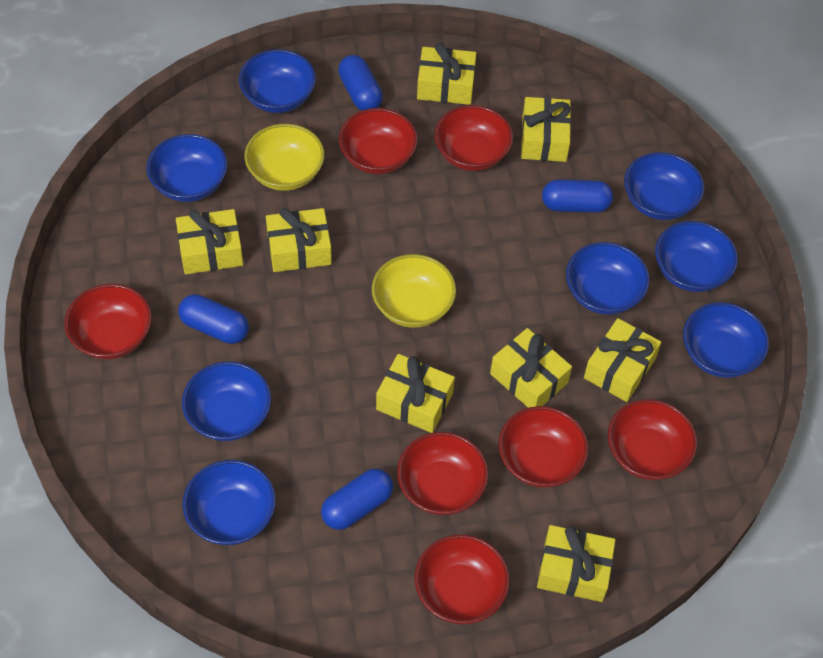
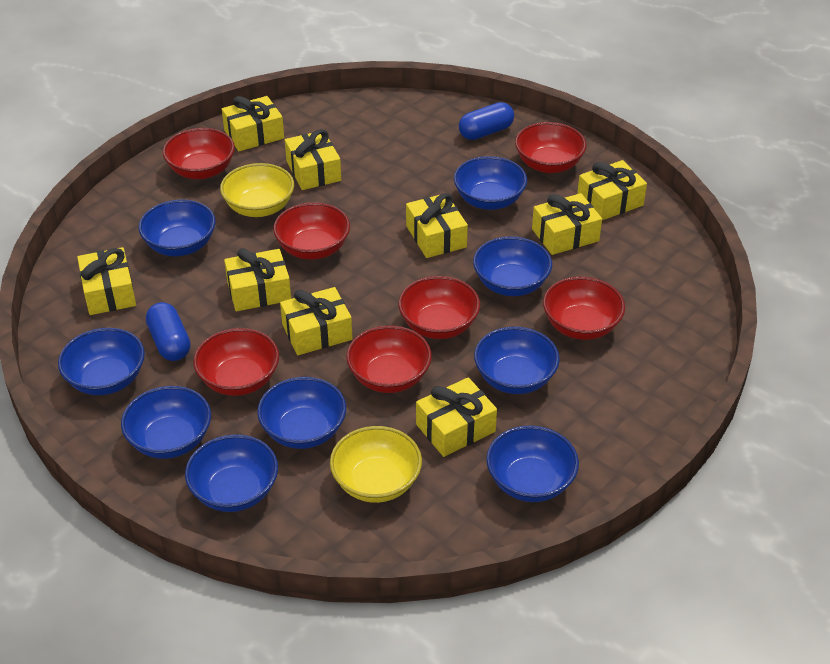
blue bowl: 8 -> 9
blue capsule: 4 -> 2
yellow gift: 8 -> 9

